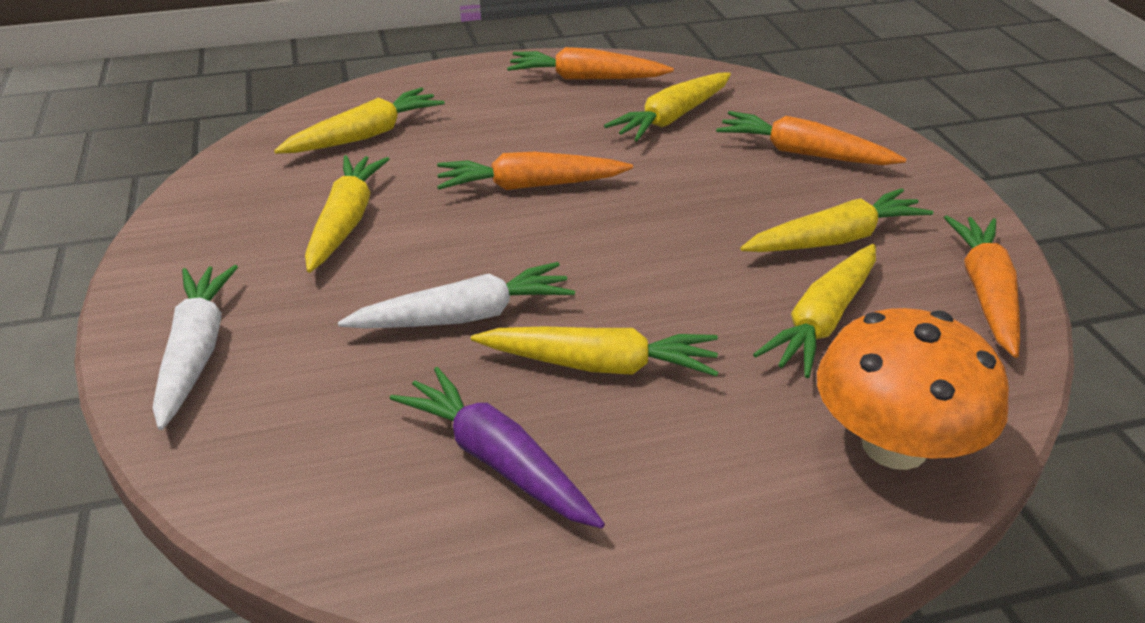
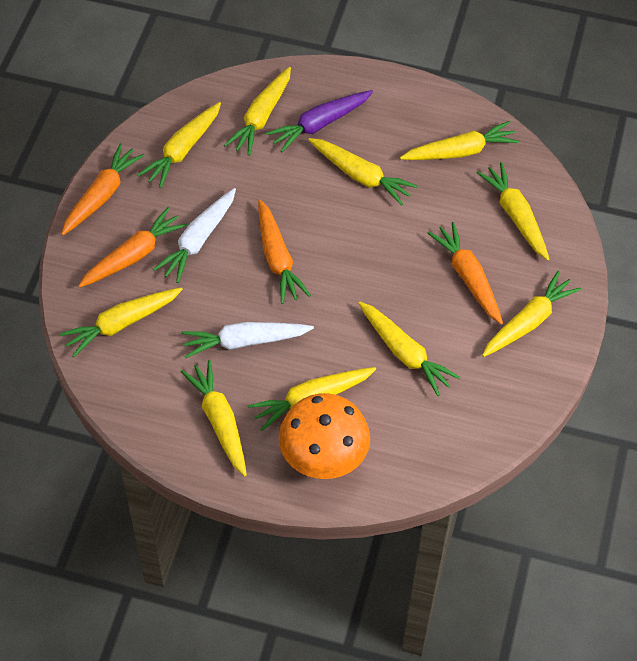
yellow carrot: 6 -> 10

